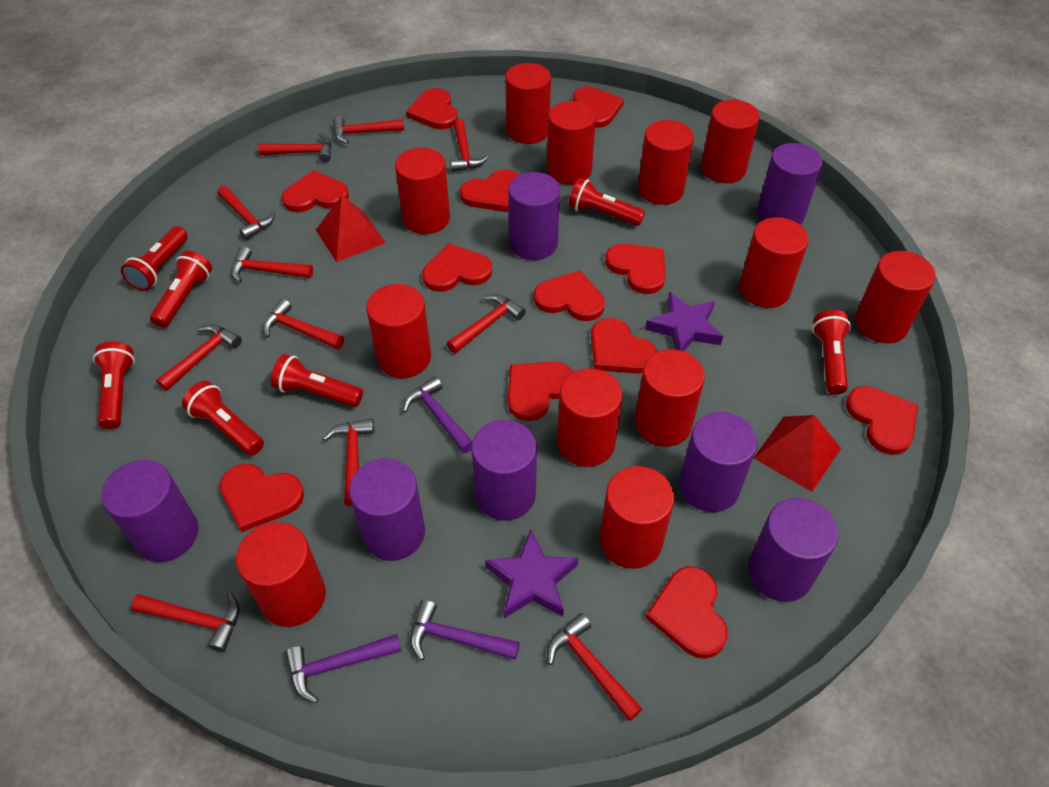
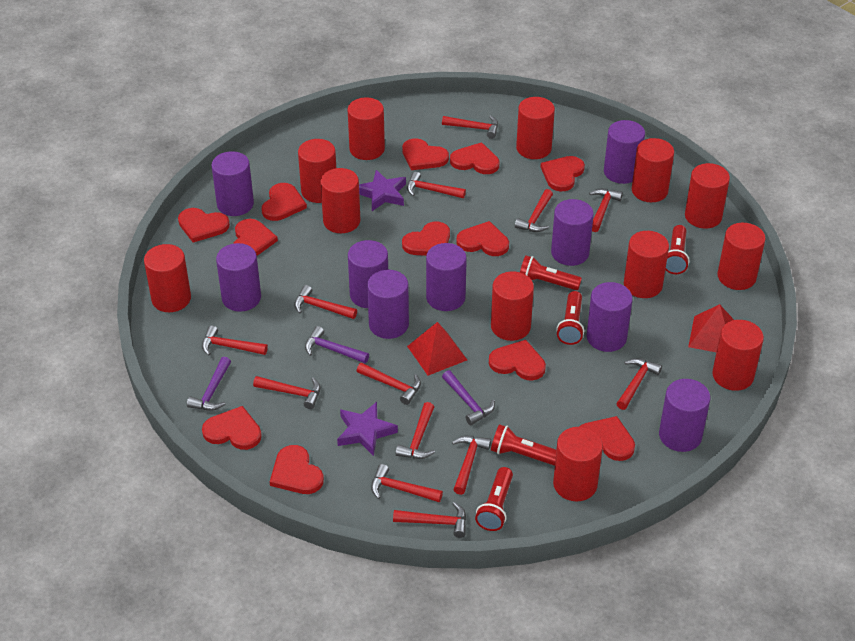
purple cylinder: 7 -> 9
red flashlight: 7 -> 5
red hammer: 11 -> 13

